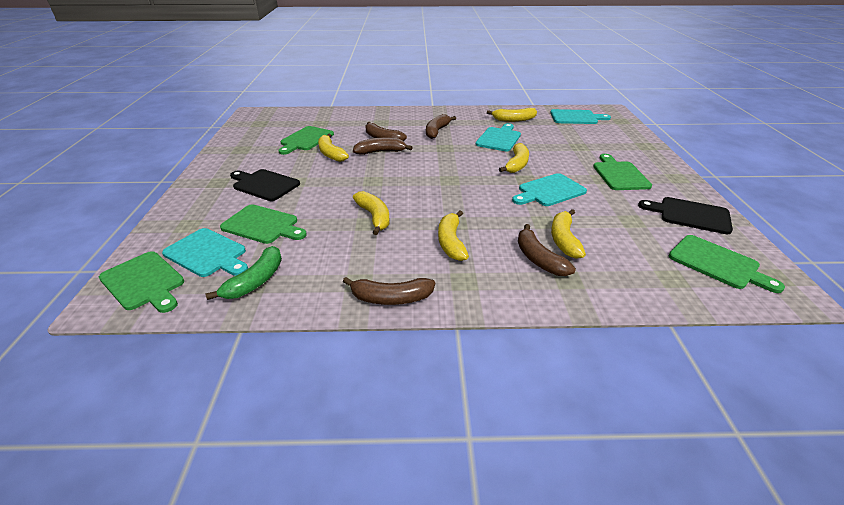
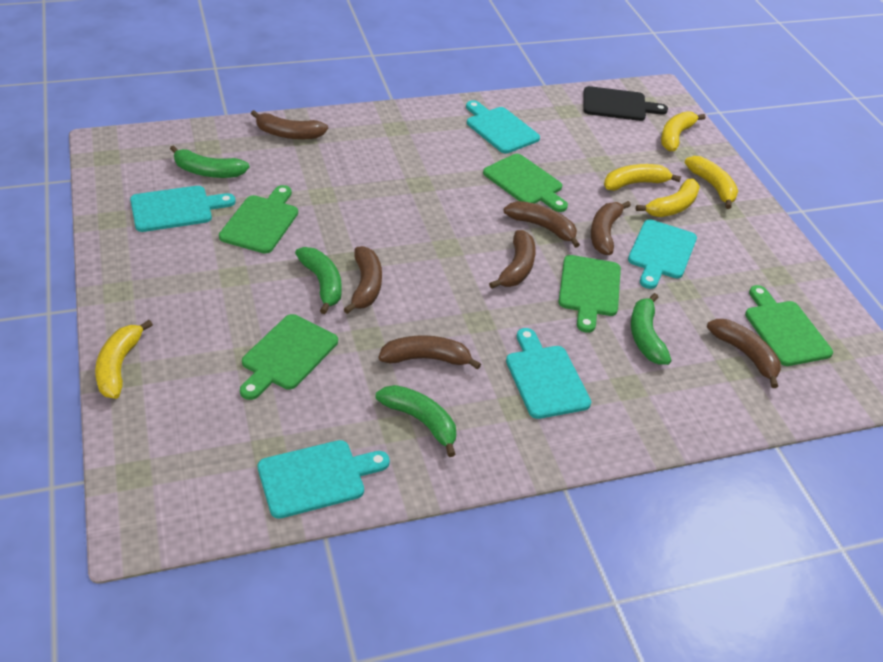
black cutting board: 2 -> 1
brown banana: 5 -> 7
green banana: 1 -> 4
turquoise cutting board: 4 -> 5
yellow banana: 6 -> 5

